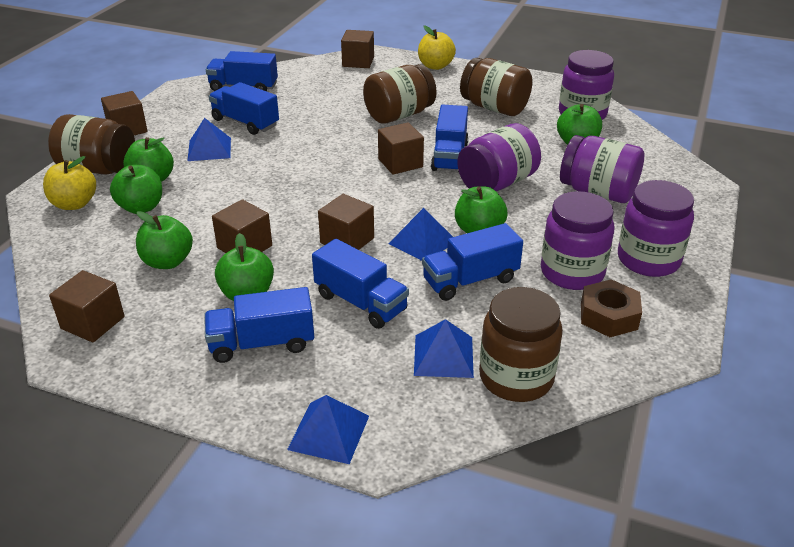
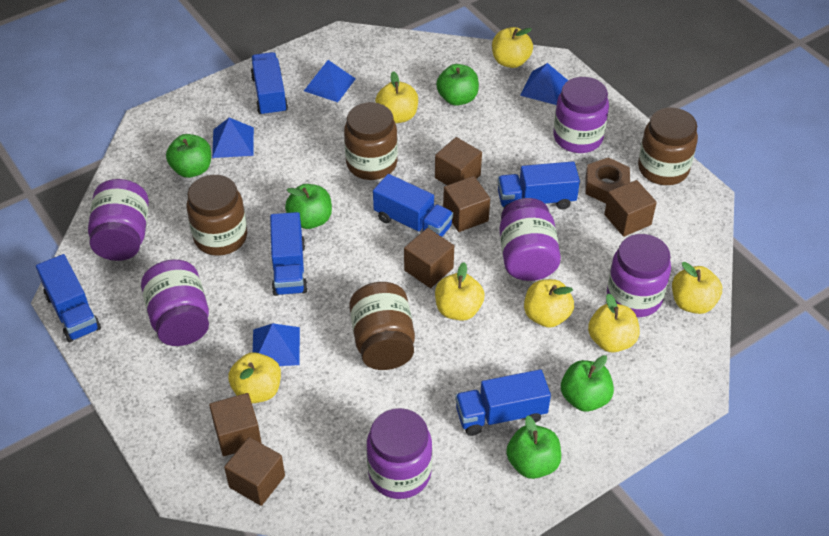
green apple: 6 -> 5
purple jar: 5 -> 6
yellow apple: 2 -> 7

